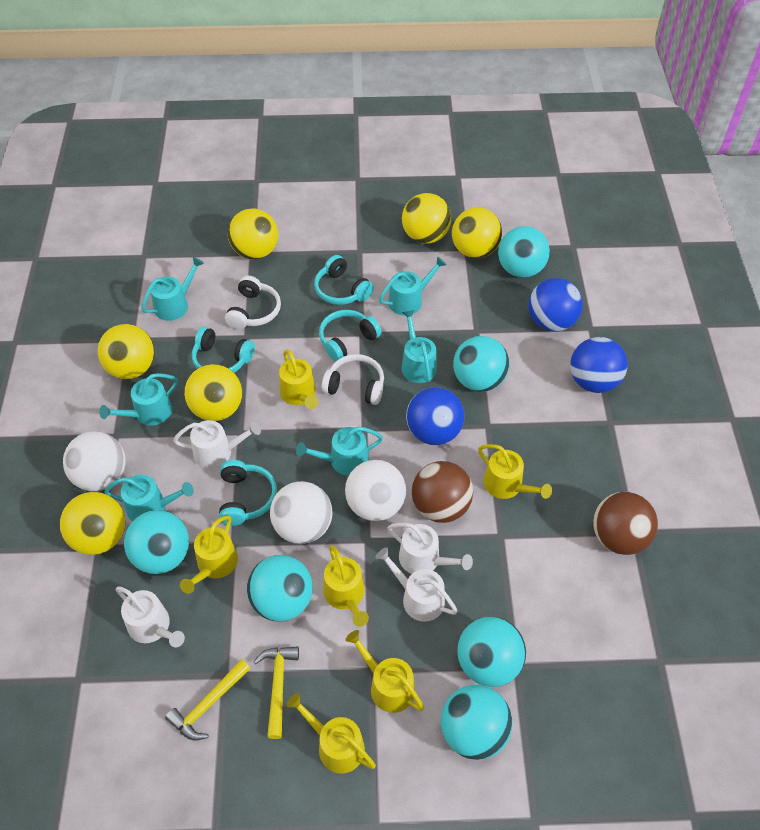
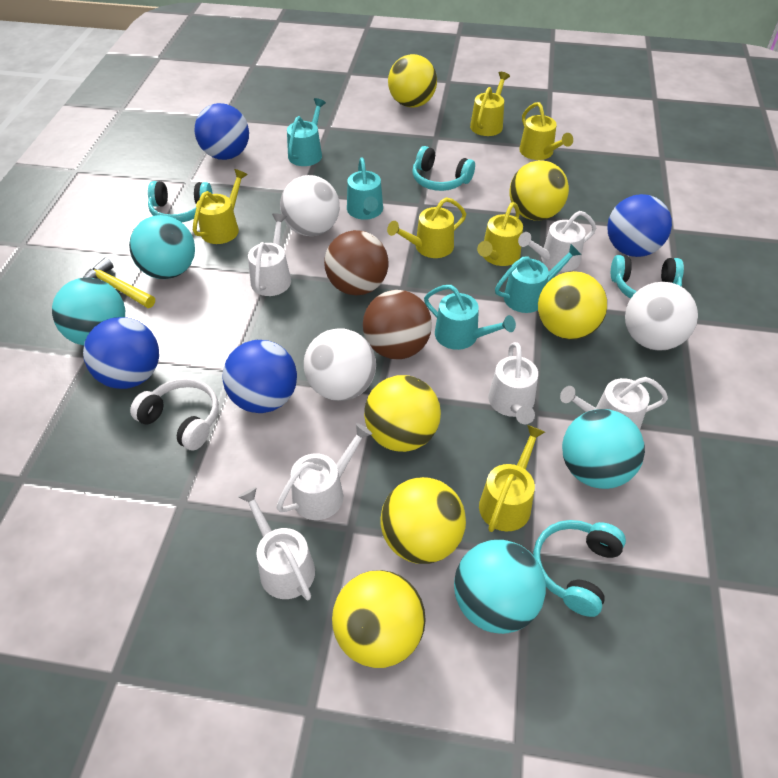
blue ball: 3 -> 4
turquoise ball: 6 -> 4
turquoise watering can: 6 -> 4
white headphones: 2 -> 1
white watering can: 4 -> 6
yellow hammer: 2 -> 1

